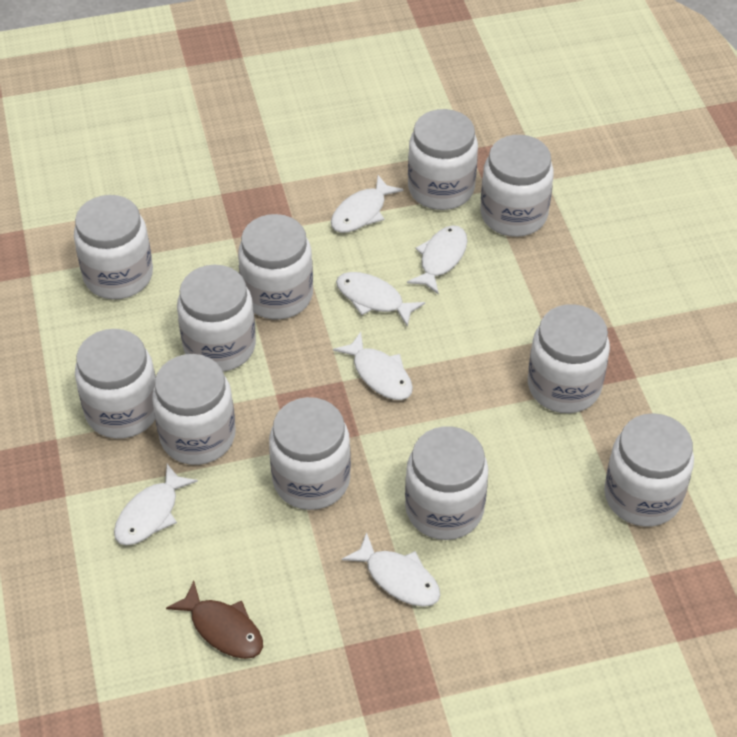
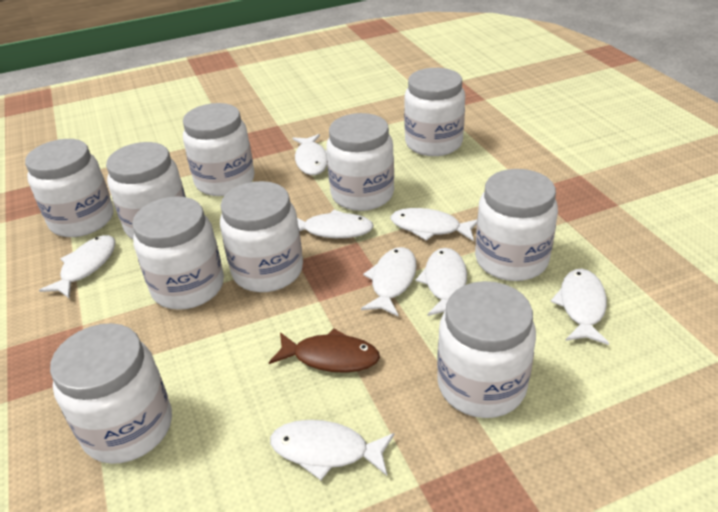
white fish: 6 -> 8
white jar: 11 -> 10

